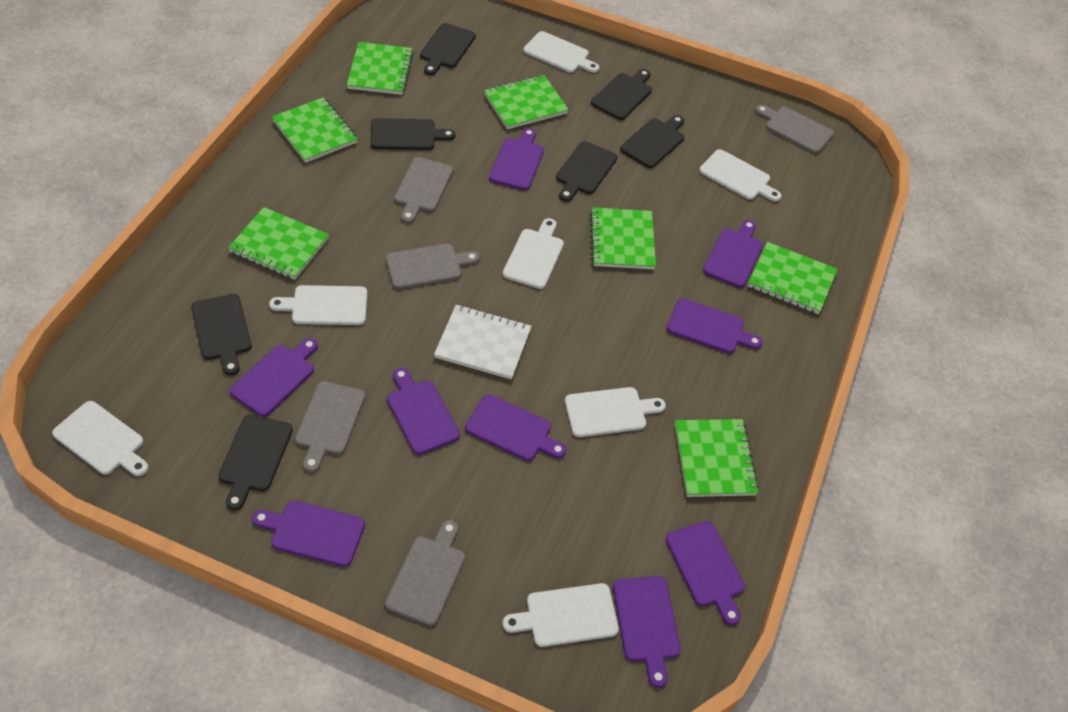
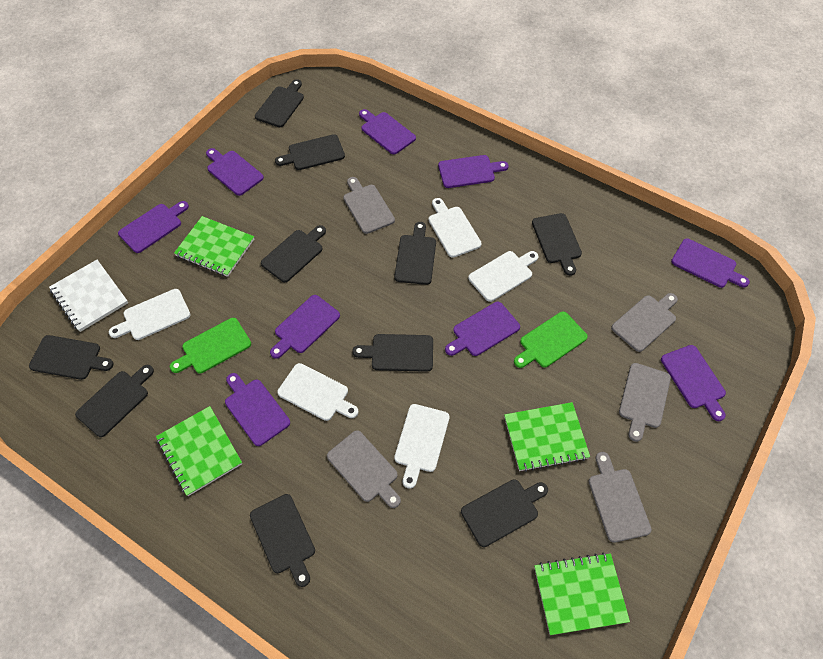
black cutting board: 7 -> 10
green cutting board: 0 -> 2
green notebook: 7 -> 4
white cutting board: 7 -> 5

